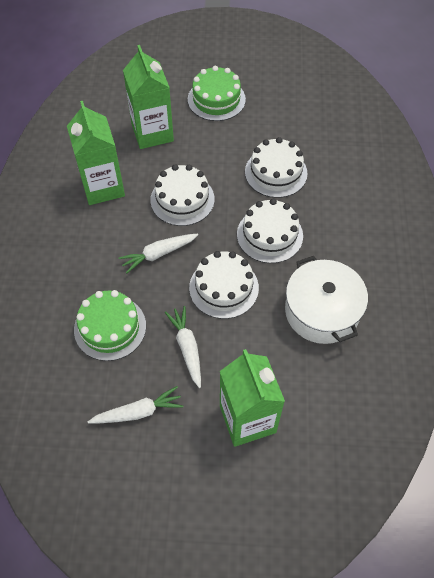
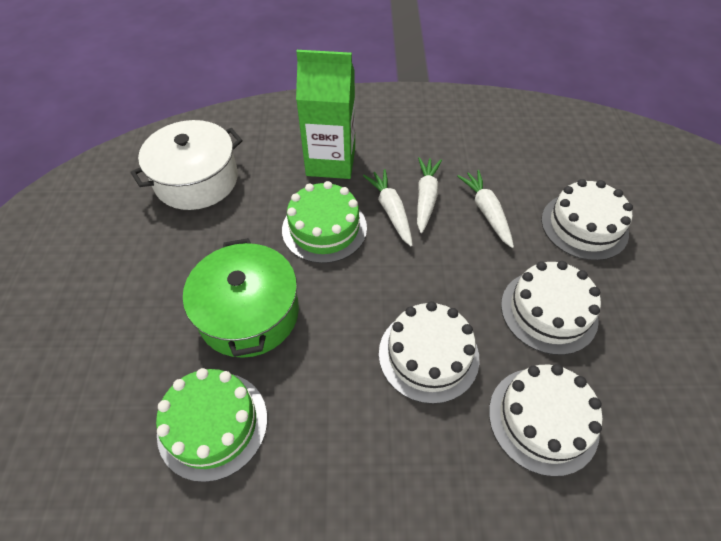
green carton: 3 -> 1
green pot: 0 -> 1

